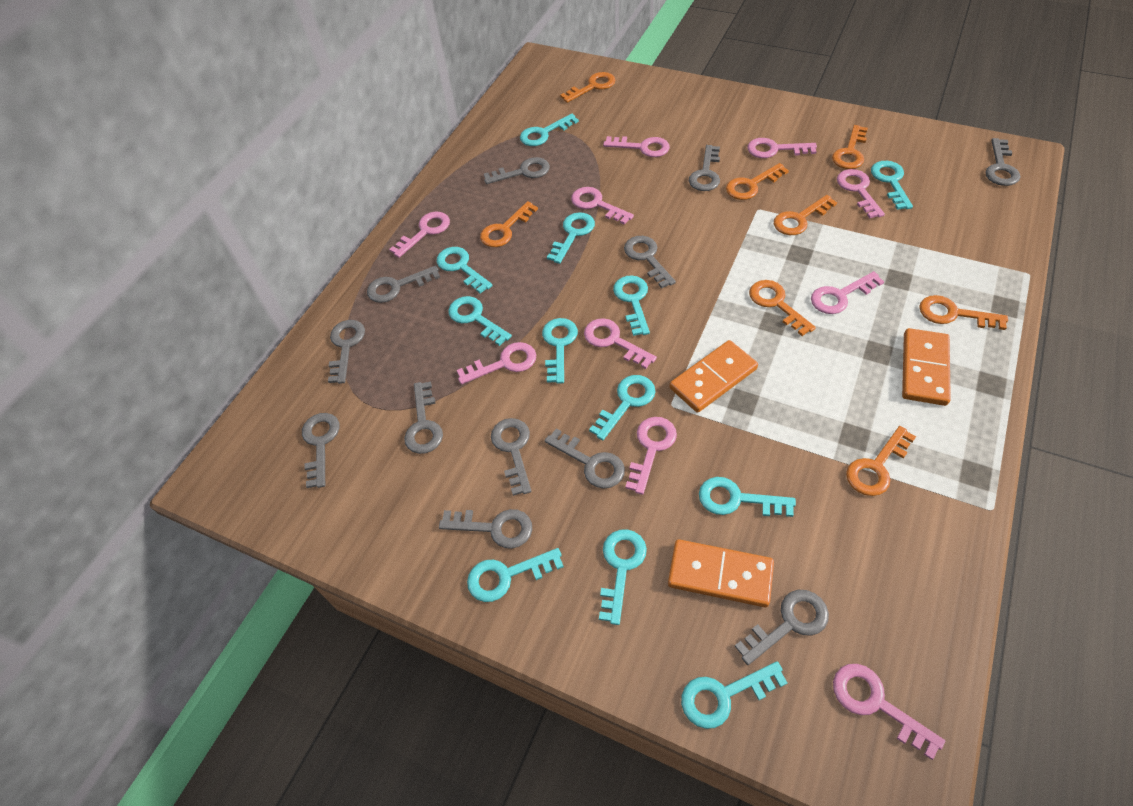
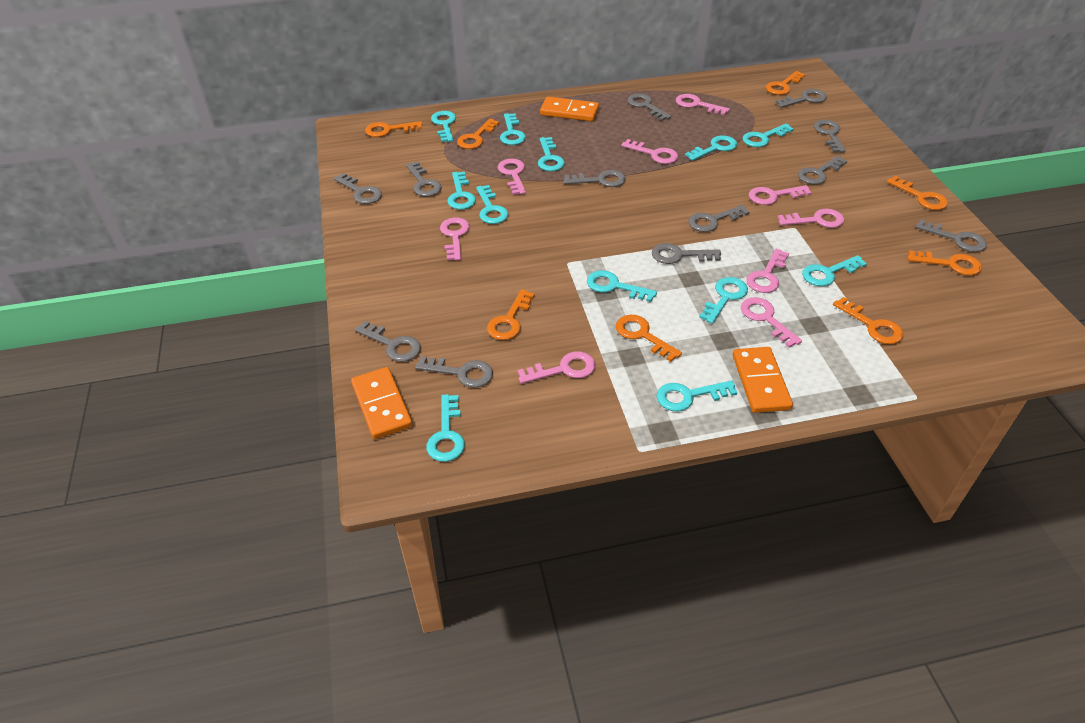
pink key: 10 -> 9

